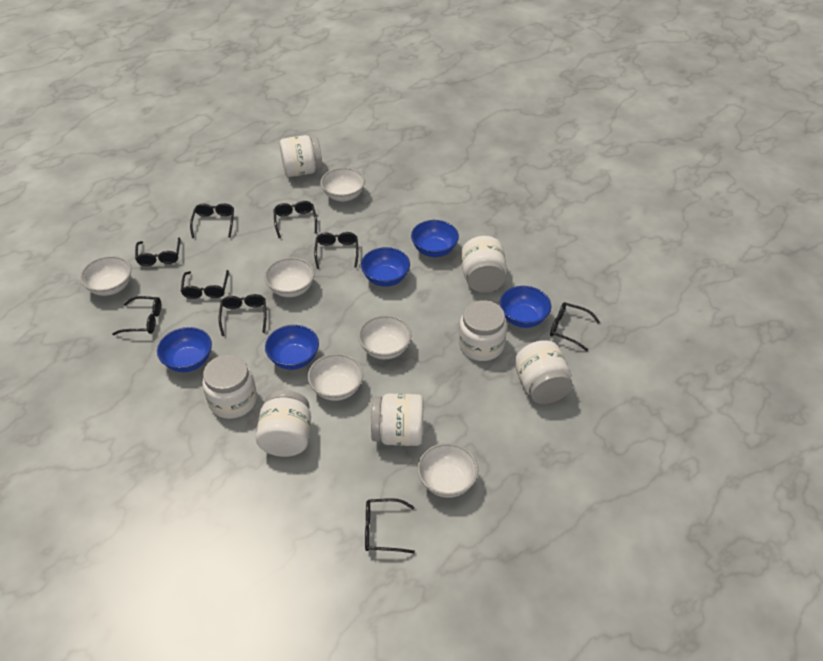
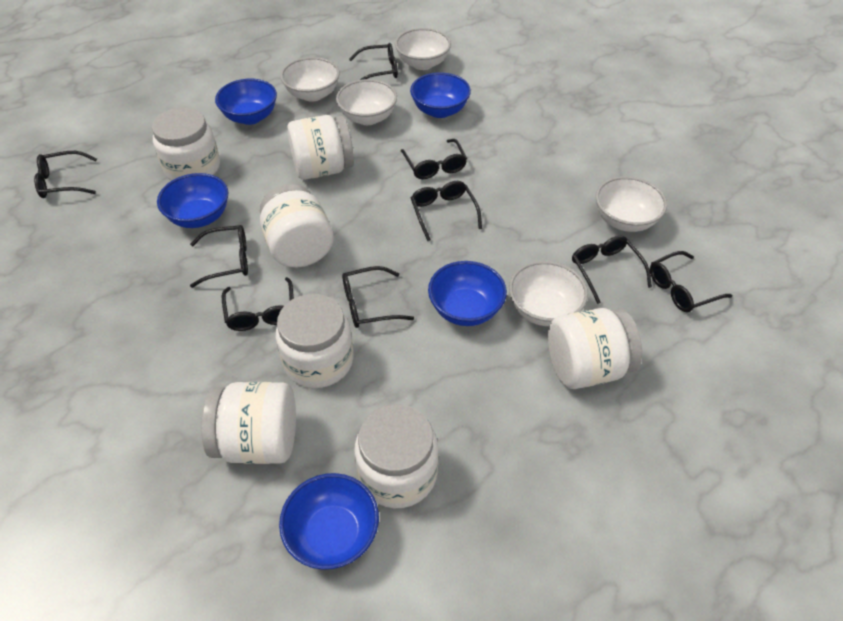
white bowl: 6 -> 5

